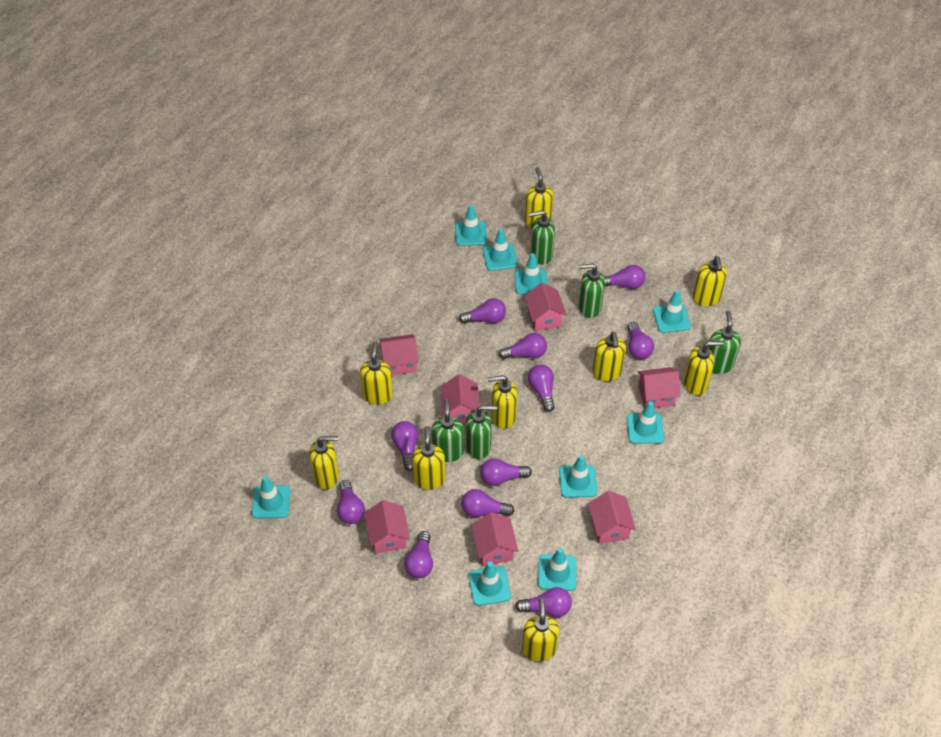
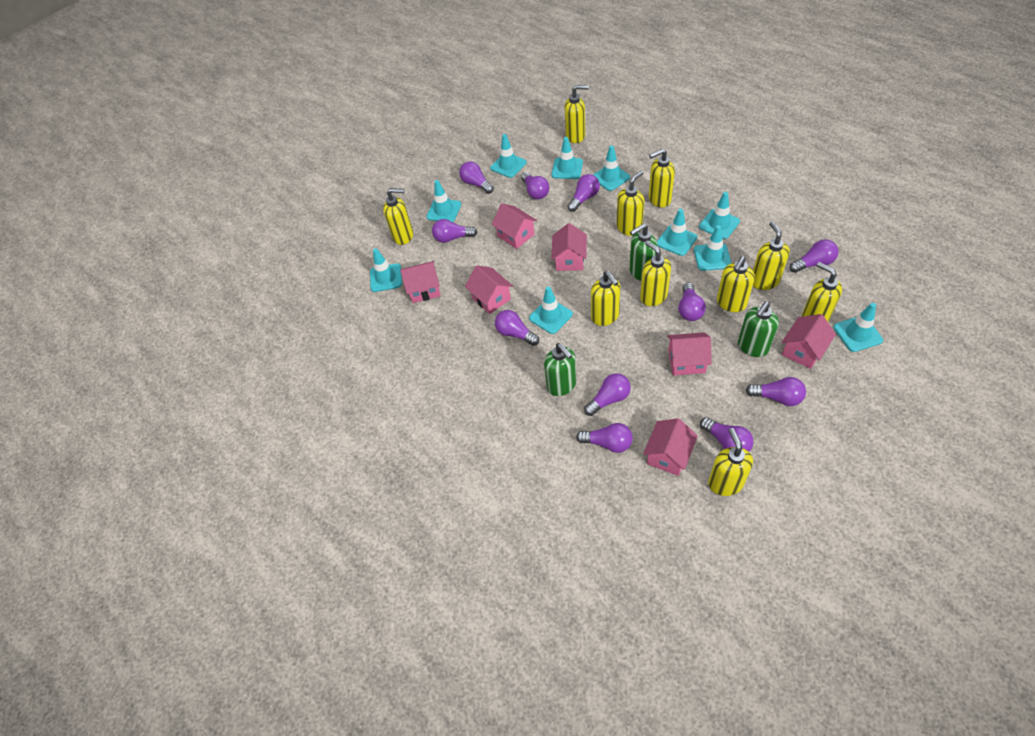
green soap dispenser: 5 -> 3
turquoise traffic cone: 9 -> 10
yellow soap dispenser: 9 -> 10

